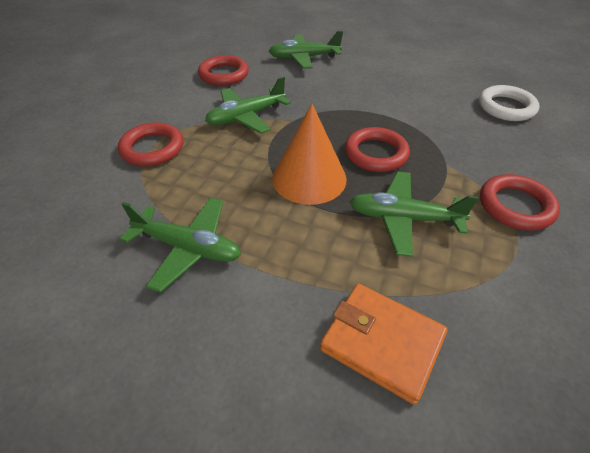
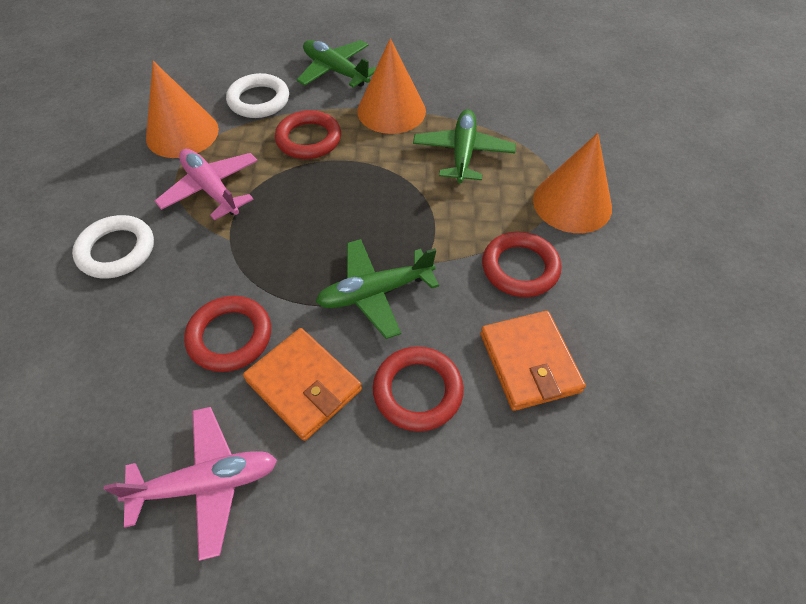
green plane: 4 -> 3
orange cone: 1 -> 3
orange wallet: 1 -> 2
pink plane: 0 -> 2
white ring: 1 -> 2

